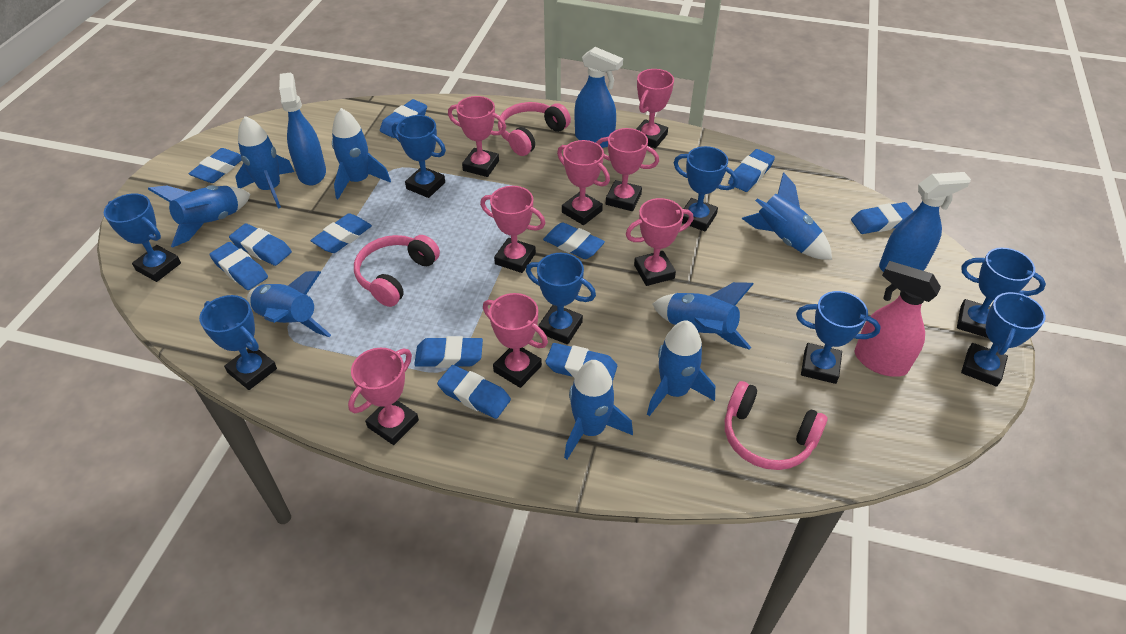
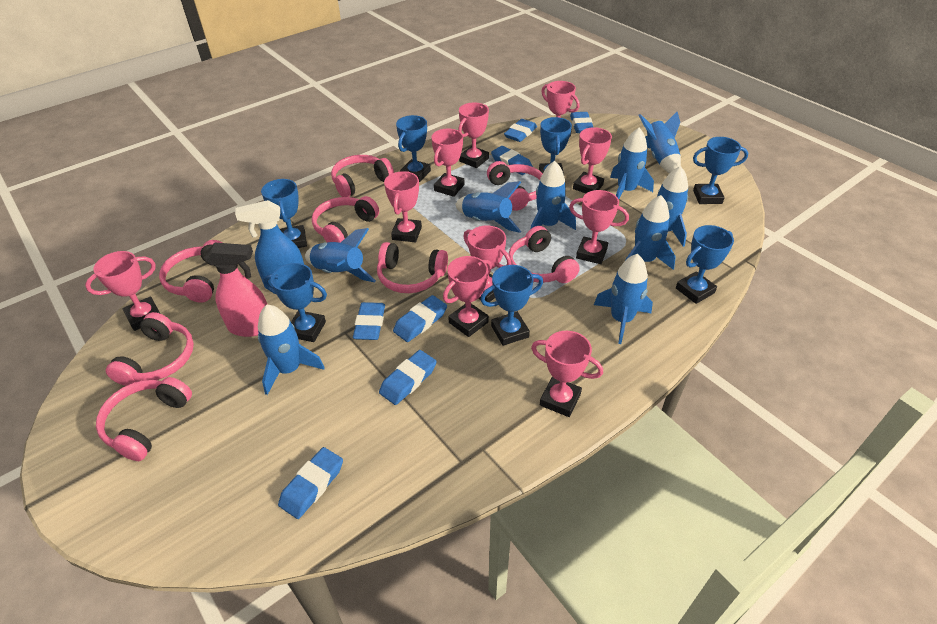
blue eraser: 11 -> 7
blue rocket: 8 -> 9
blue spray bottle: 3 -> 1
blue trophy: 8 -> 7
pink headphones: 3 -> 8
pink trophy: 8 -> 10

